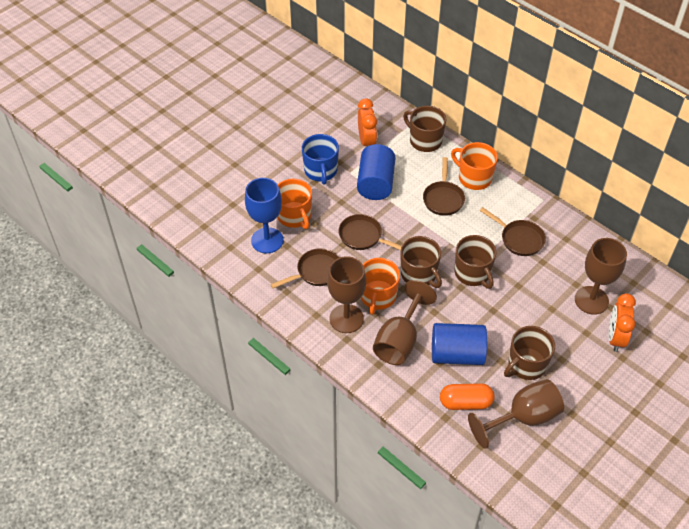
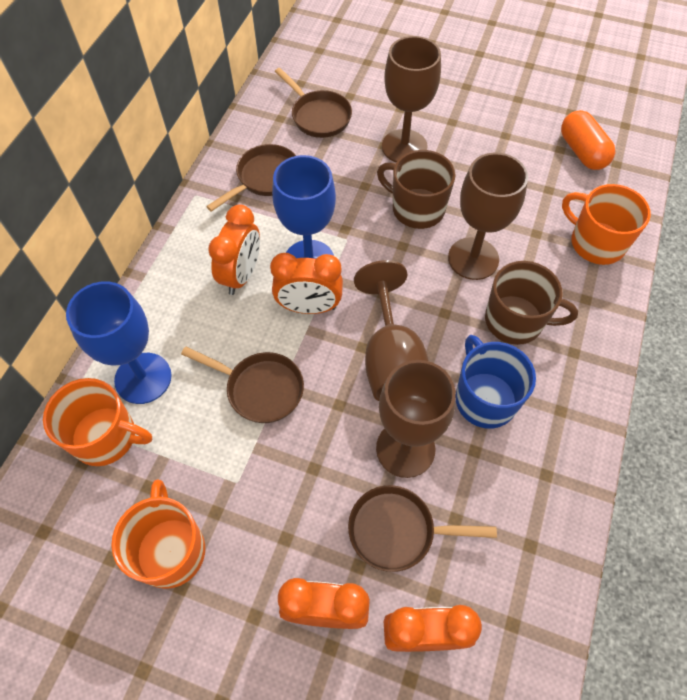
blue cylinder: 2 -> 0
blue goblet: 1 -> 2
brown mug: 4 -> 2
orange clock: 2 -> 4

